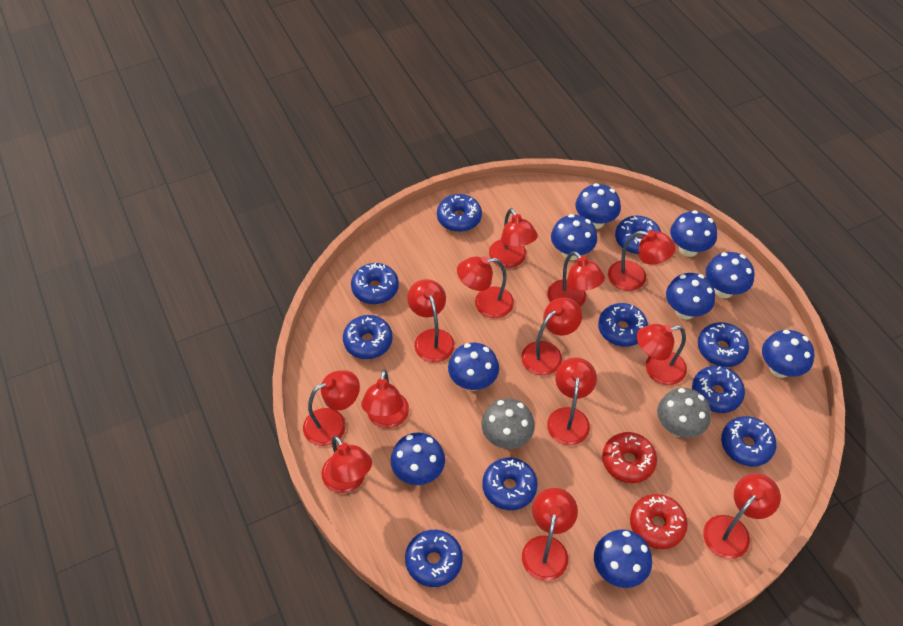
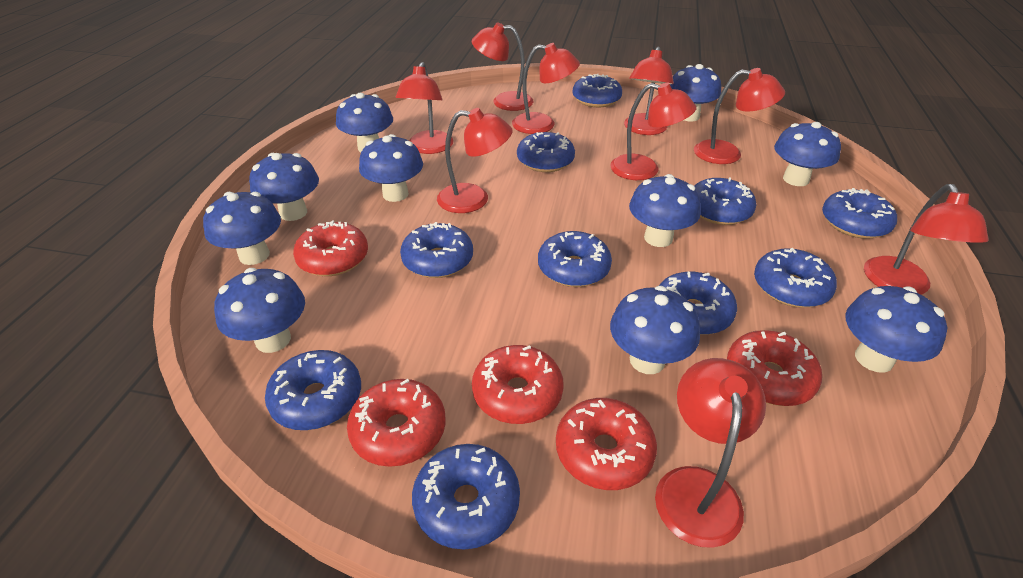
blue mushroom: 9 -> 10
grey mushroom: 2 -> 0
red donut: 2 -> 5
red lamp: 13 -> 9

